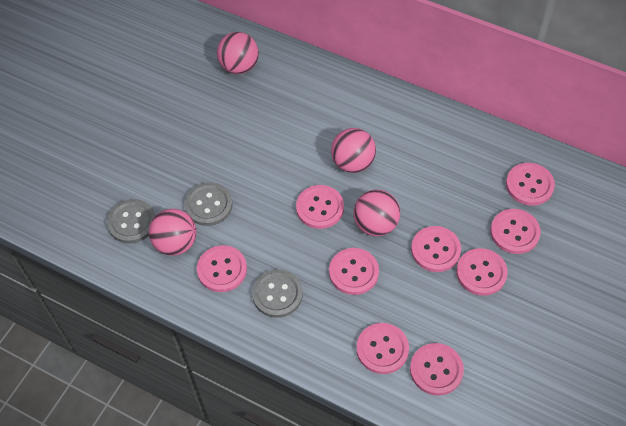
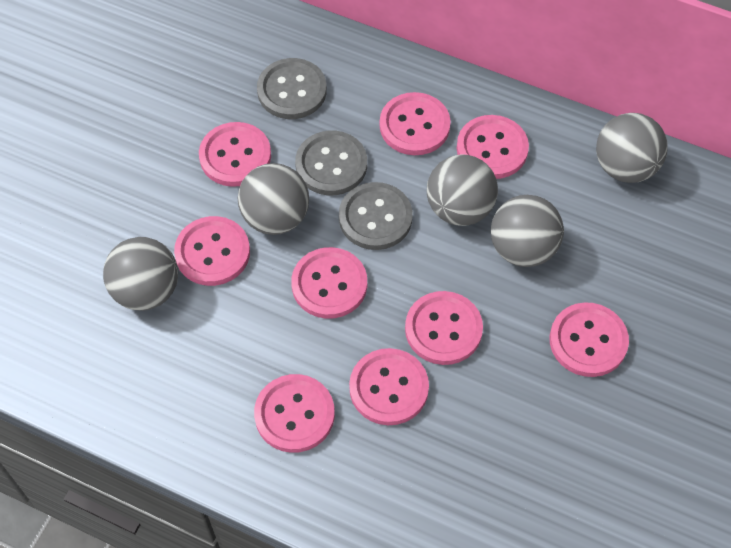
grey ball: 0 -> 5
pink ball: 4 -> 0

